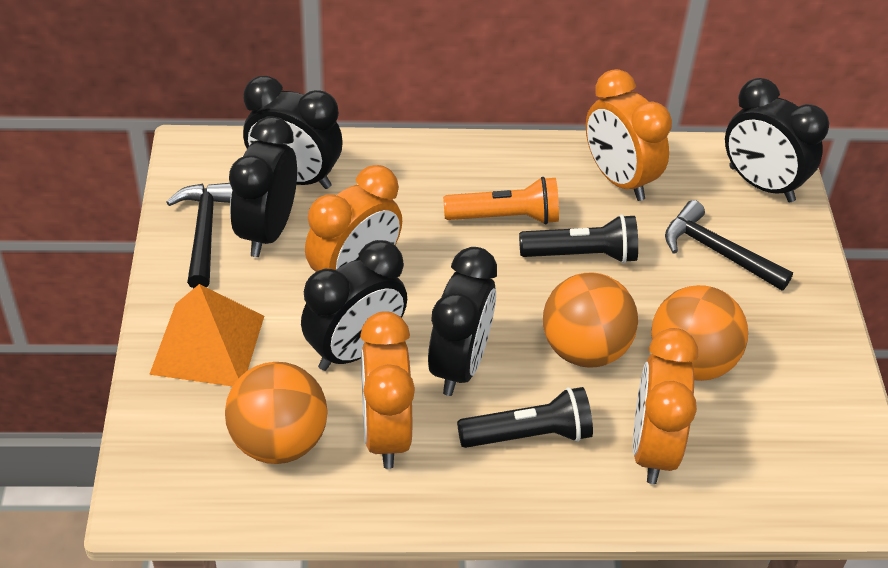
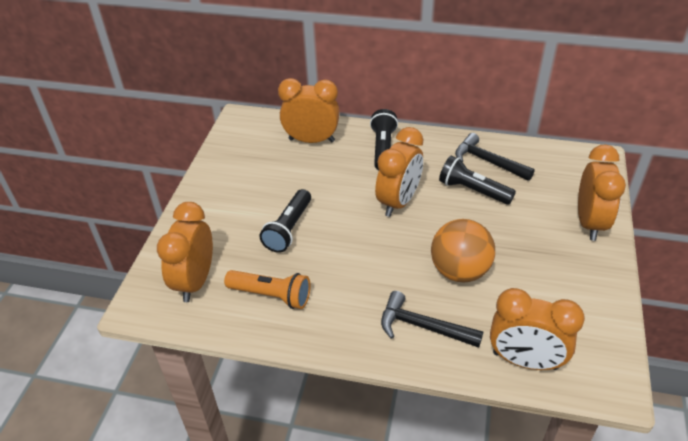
black clock: 5 -> 0
black flashlight: 2 -> 3
orange ball: 3 -> 1
orange clock: 4 -> 5
orange pyramid: 1 -> 0

